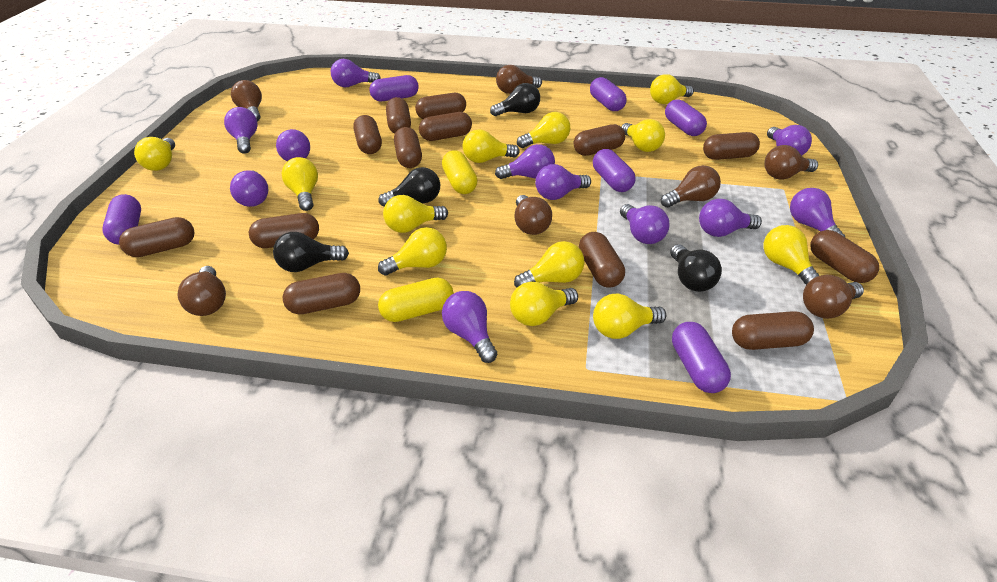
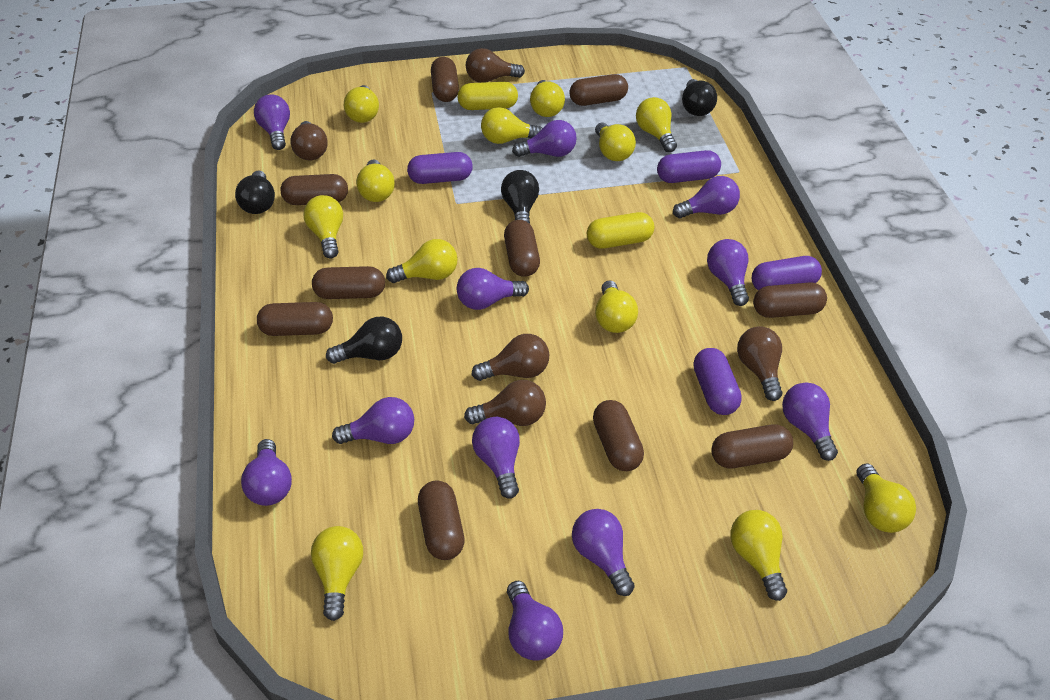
brown capsule: 13 -> 10
brown light bulb: 7 -> 5
purple capsule: 6 -> 4

